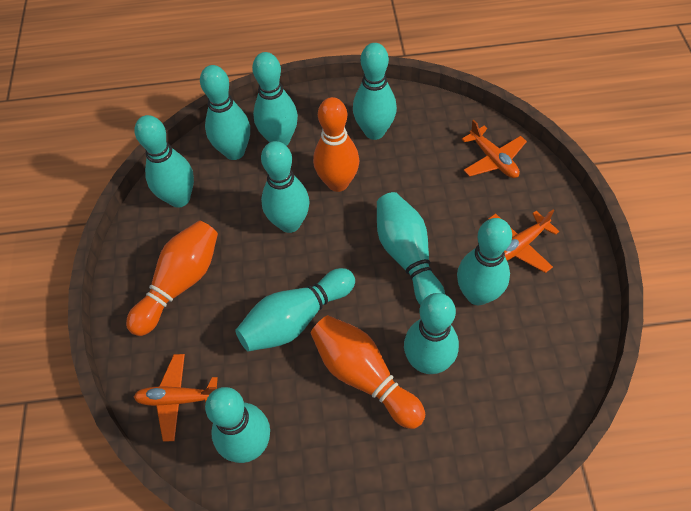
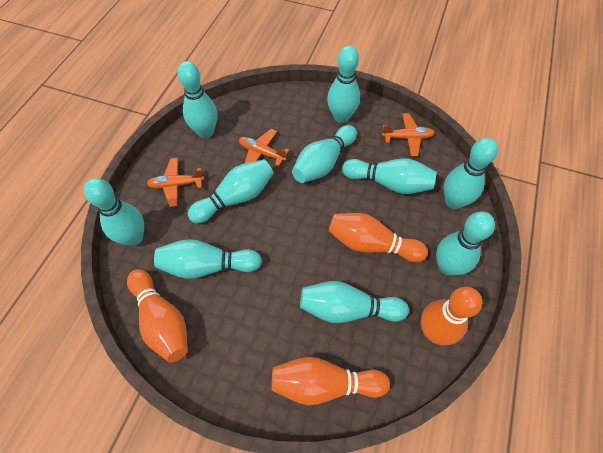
orange bowling pin: 3 -> 4

